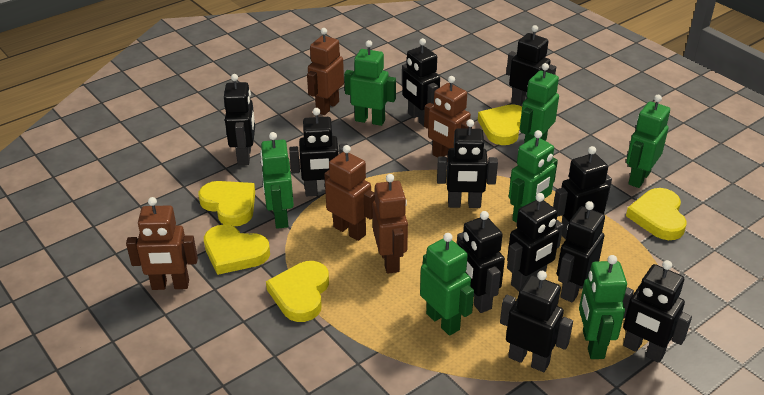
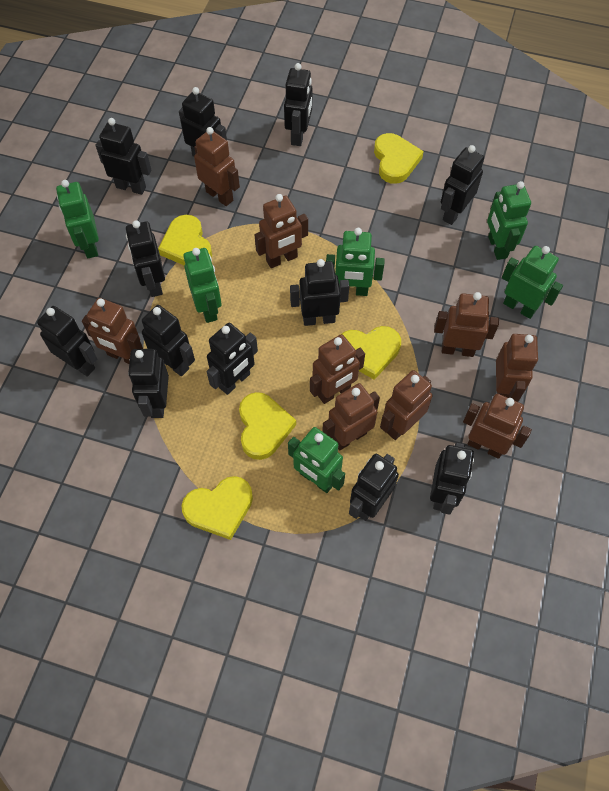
black robot: 11 -> 12
brown robot: 5 -> 9
green robot: 7 -> 6

